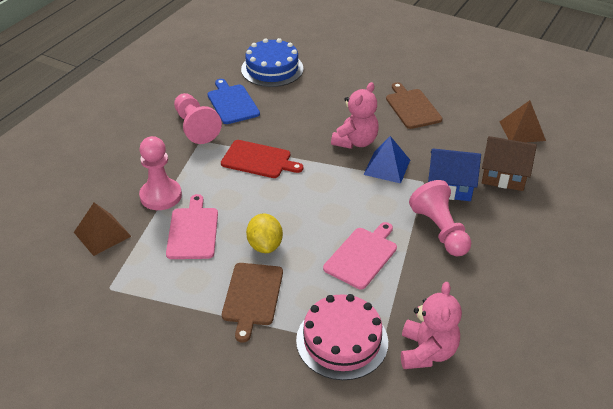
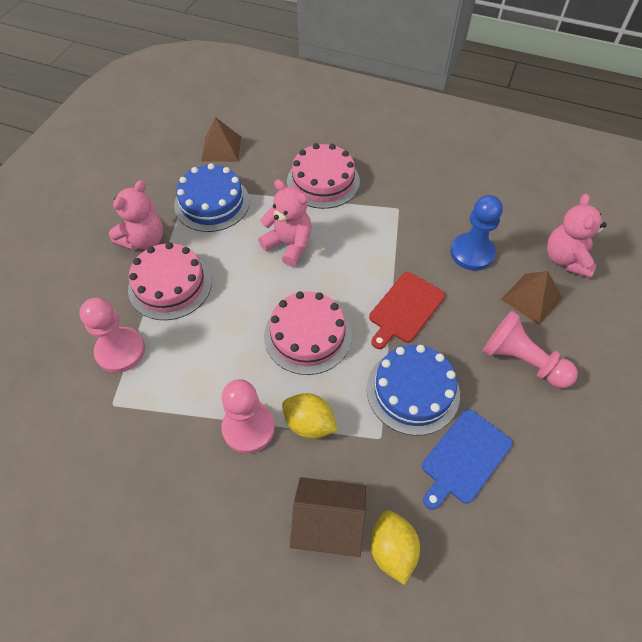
blue cake: 1 -> 2
blue house: 1 -> 0
blue pawn: 0 -> 1
blue pyramid: 1 -> 0
brown cutting board: 2 -> 0
pink cake: 1 -> 3
pink cutting board: 2 -> 0
pink teddy bear: 2 -> 3
yellow lemon: 1 -> 2

